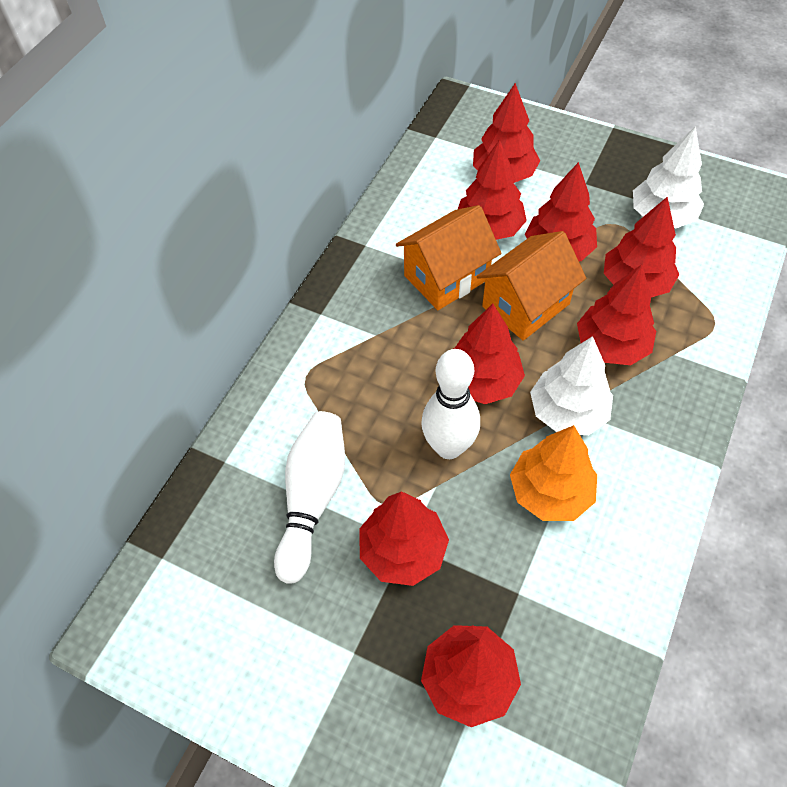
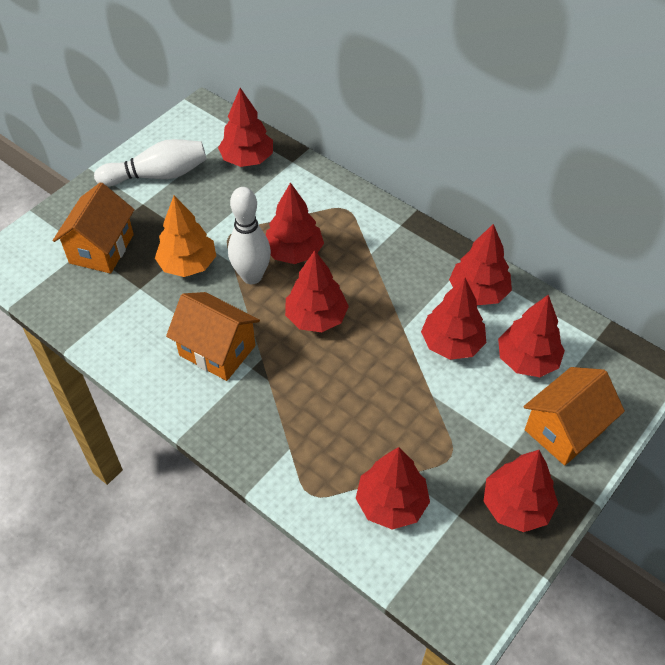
orange house: 2 -> 3
white tree: 2 -> 0

